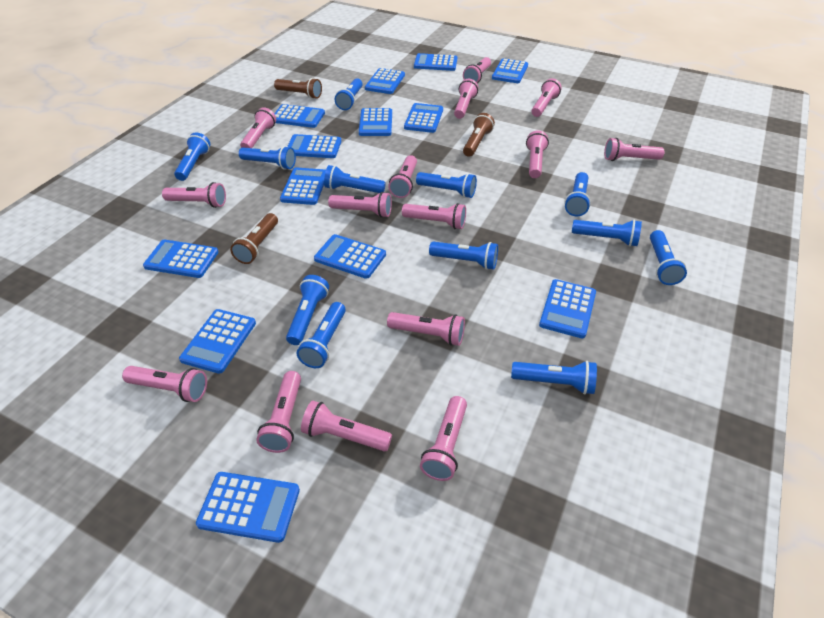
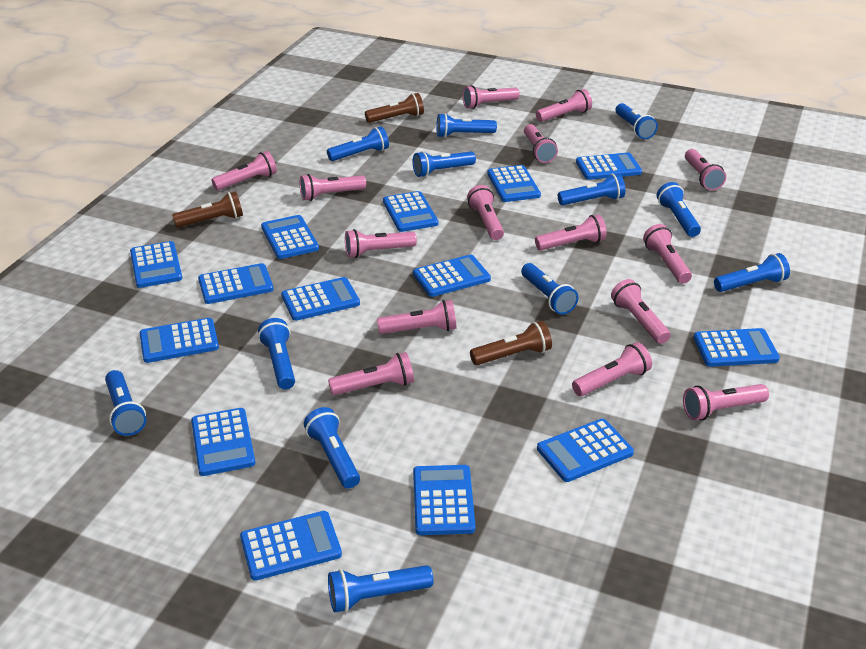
blue calculator: 13 -> 14

